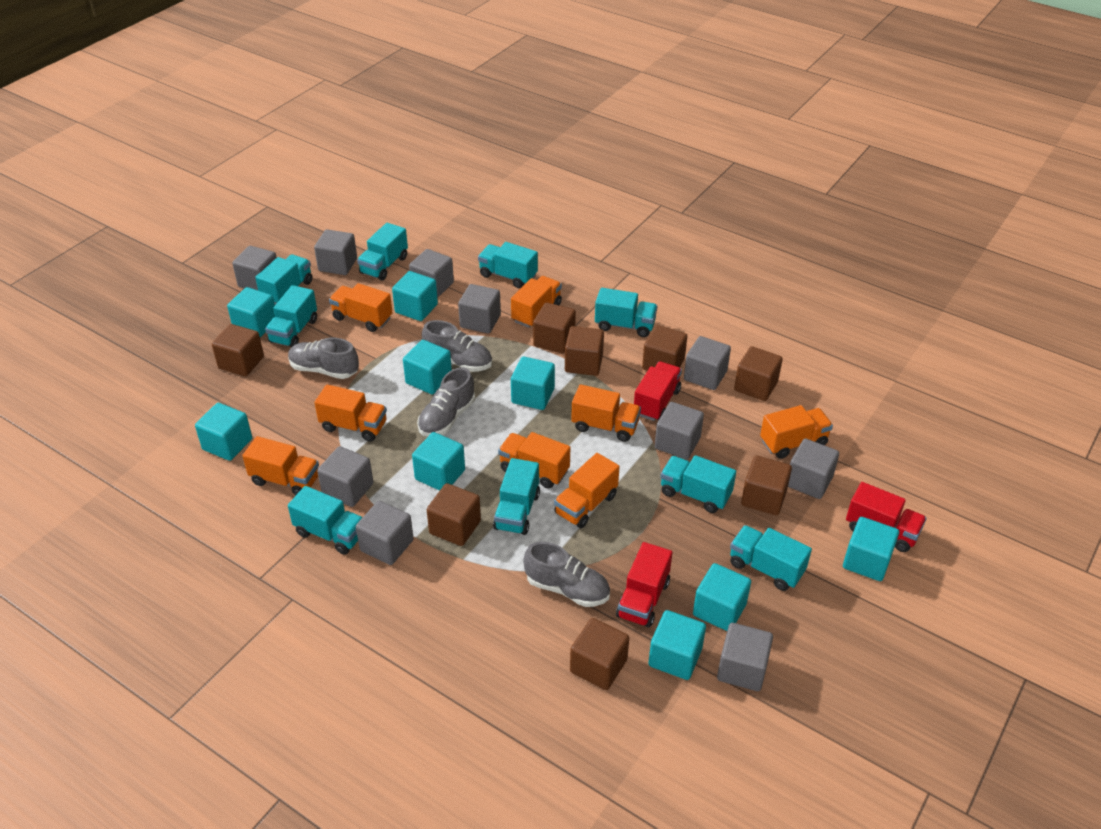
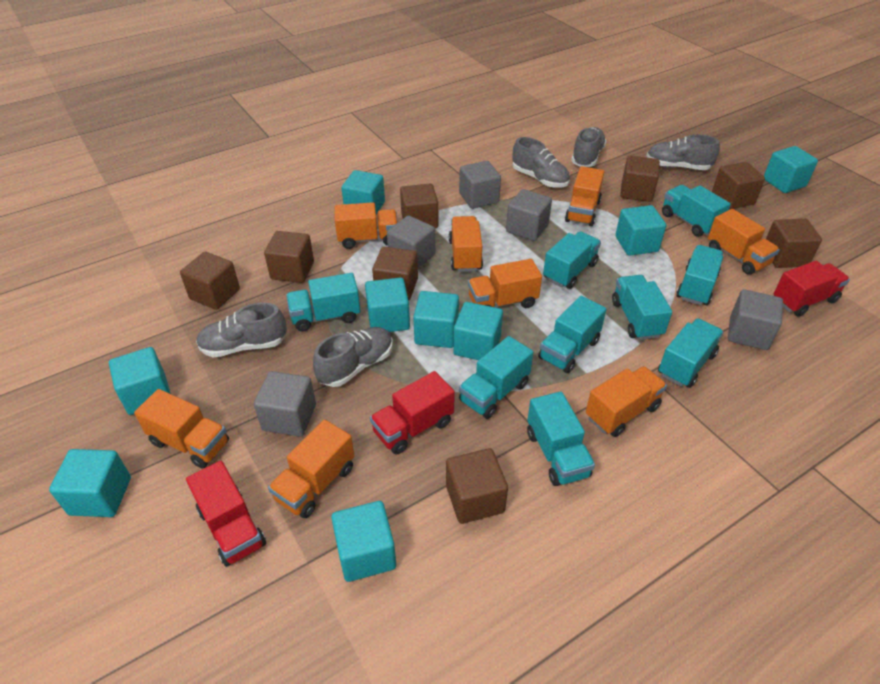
grey cube: 10 -> 5
grey shoe: 4 -> 5

